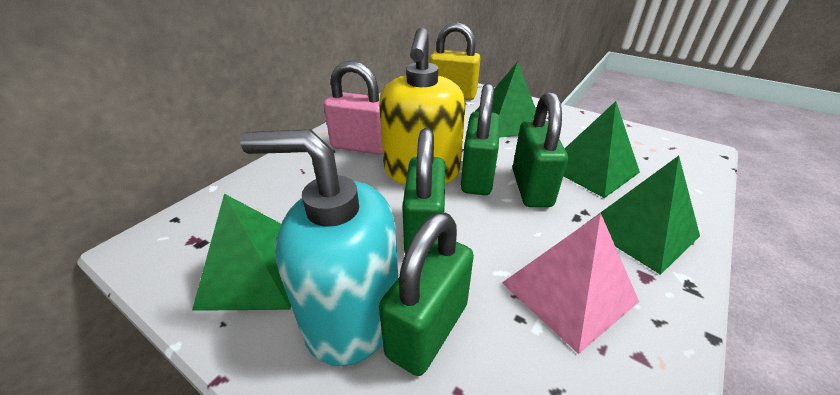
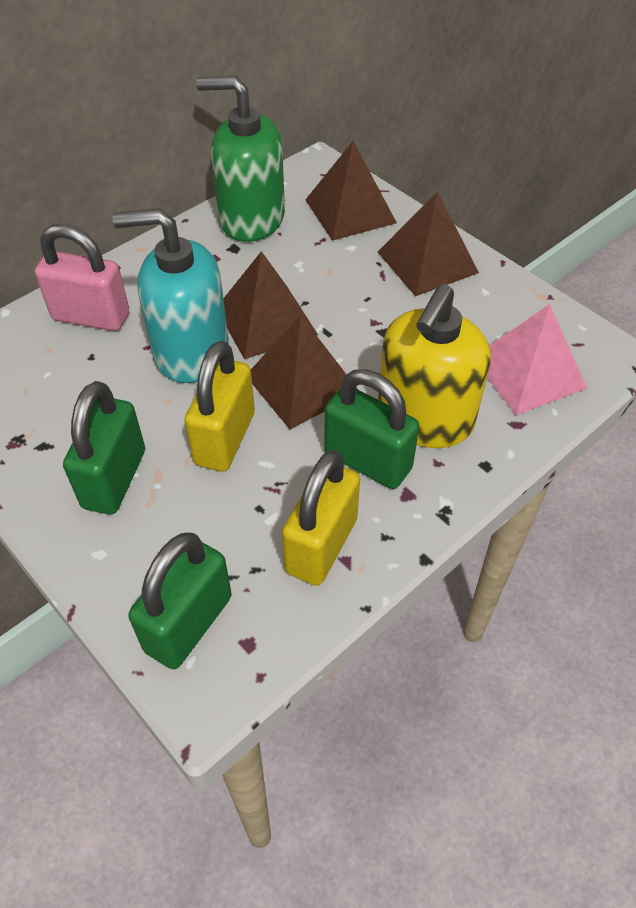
brown pyramid: 0 -> 4
green padlock: 4 -> 3
green pyramid: 4 -> 0
green soap dispenser: 0 -> 1
yellow padlock: 1 -> 2

